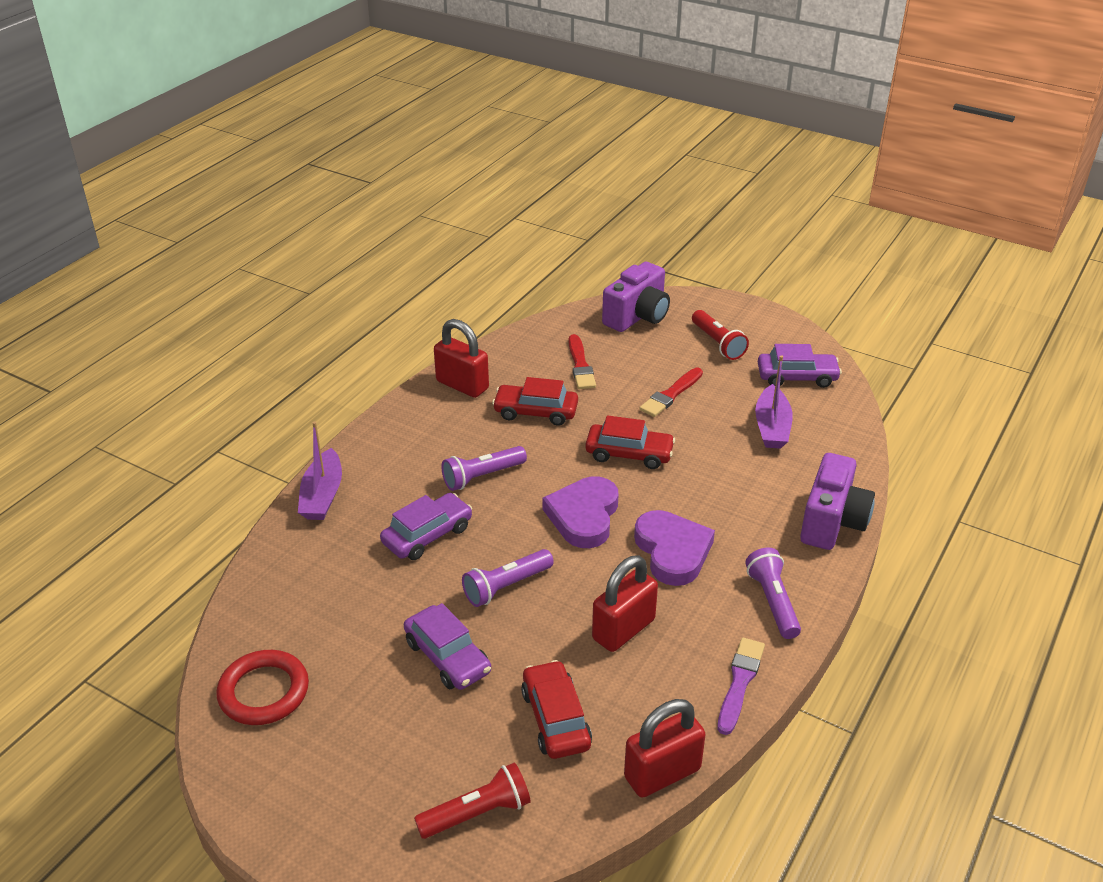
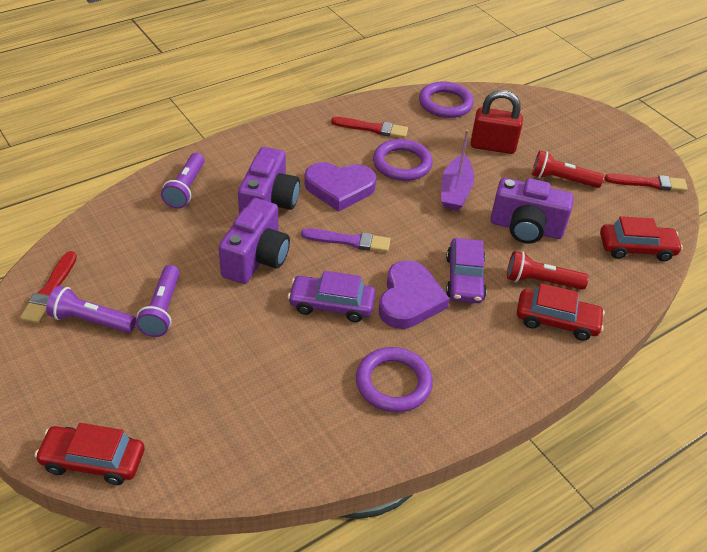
purple boat: 2 -> 1
purple camera: 2 -> 3
purple car: 3 -> 2
purple ring: 0 -> 3
red brush: 2 -> 3
red padlock: 3 -> 1
red ring: 1 -> 0

